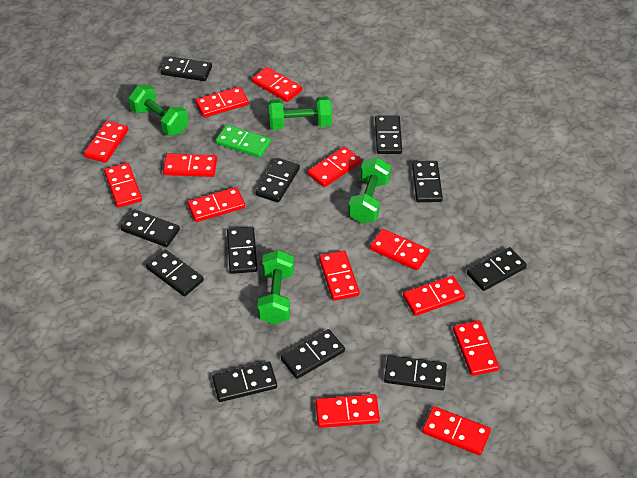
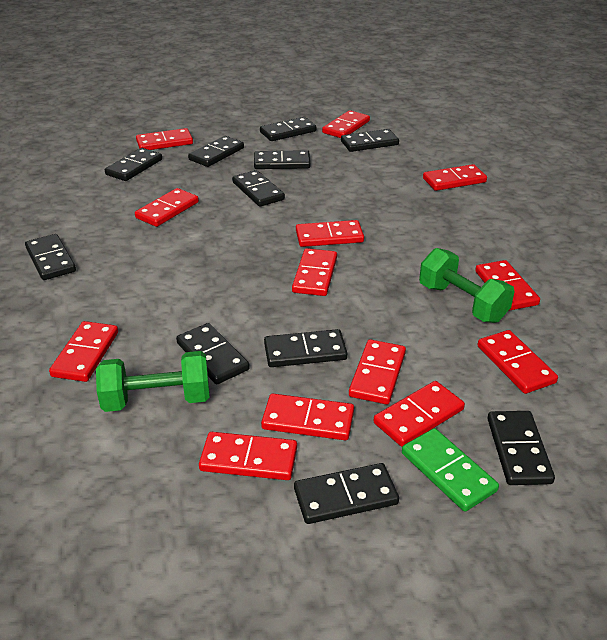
green dumbbell: 4 -> 2

